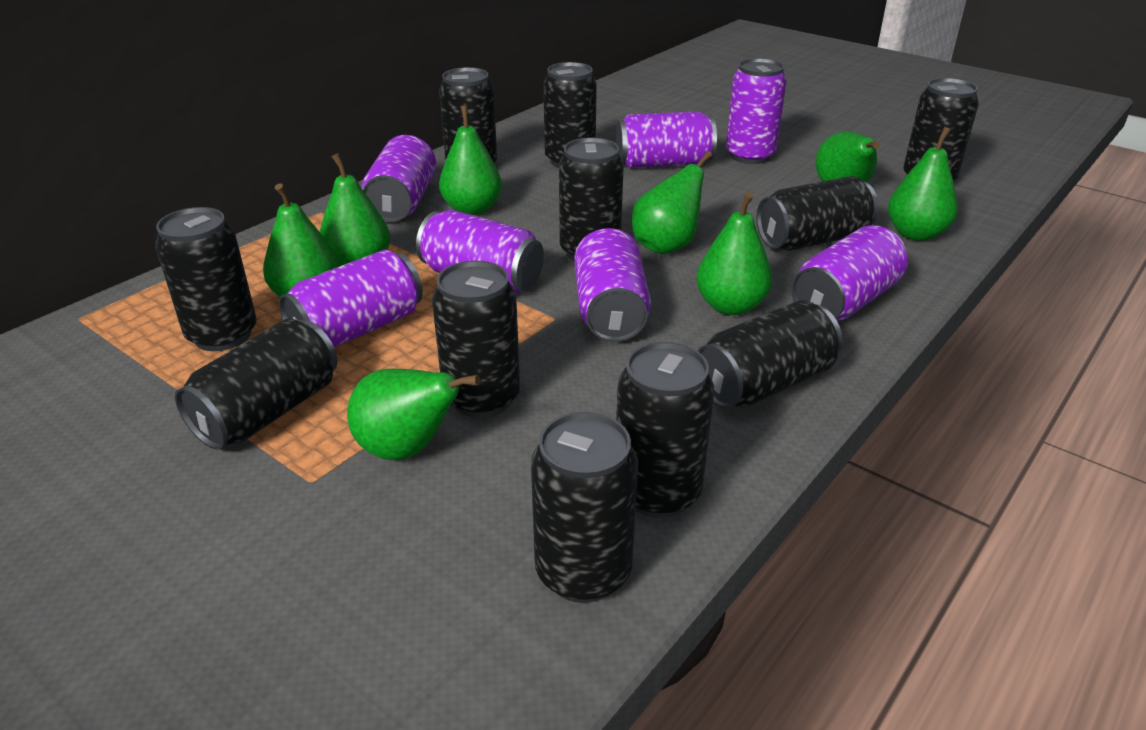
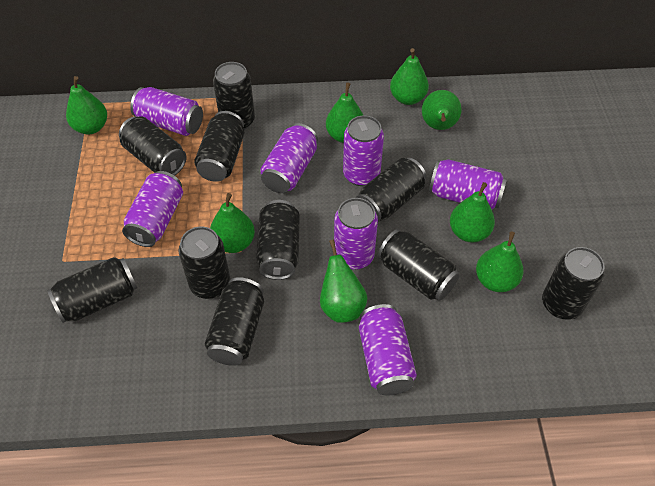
black can: 11 -> 10

